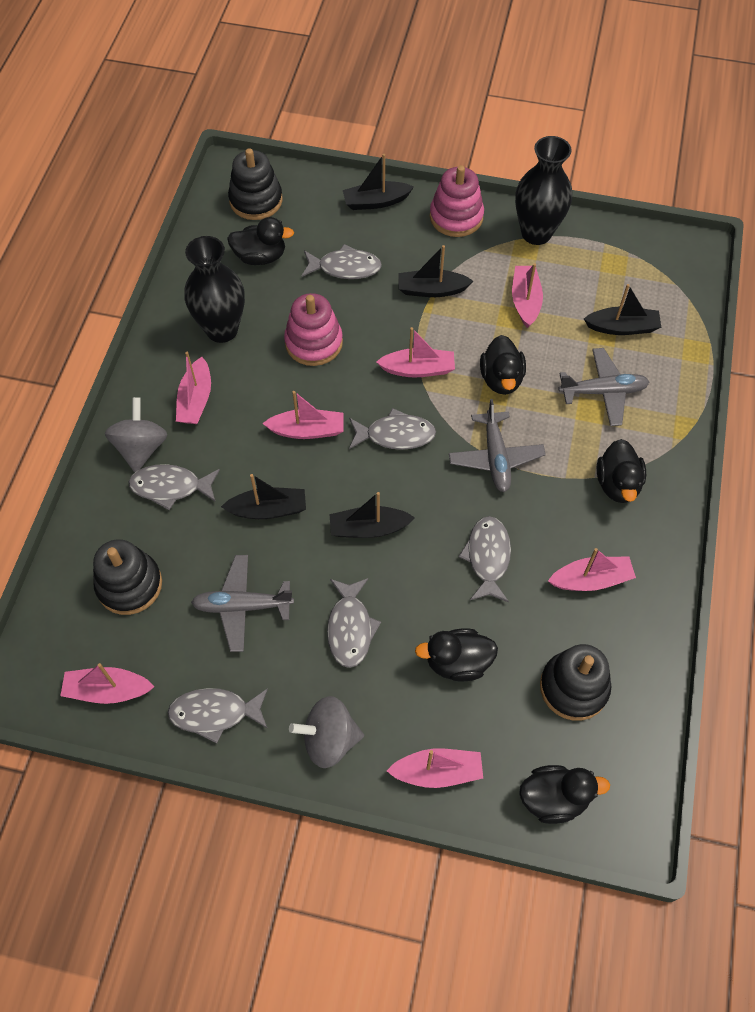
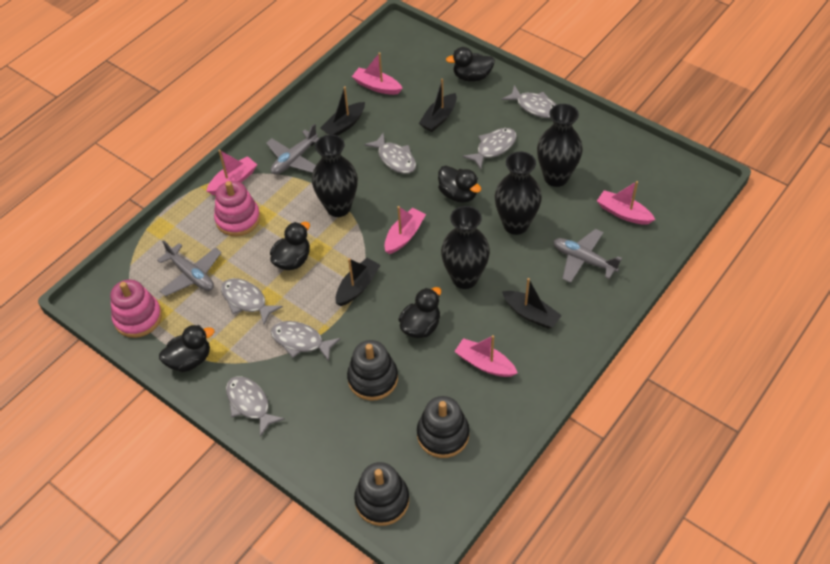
black boat: 5 -> 4
black vase: 2 -> 4
grey spinning top: 2 -> 0
pink boat: 7 -> 5

